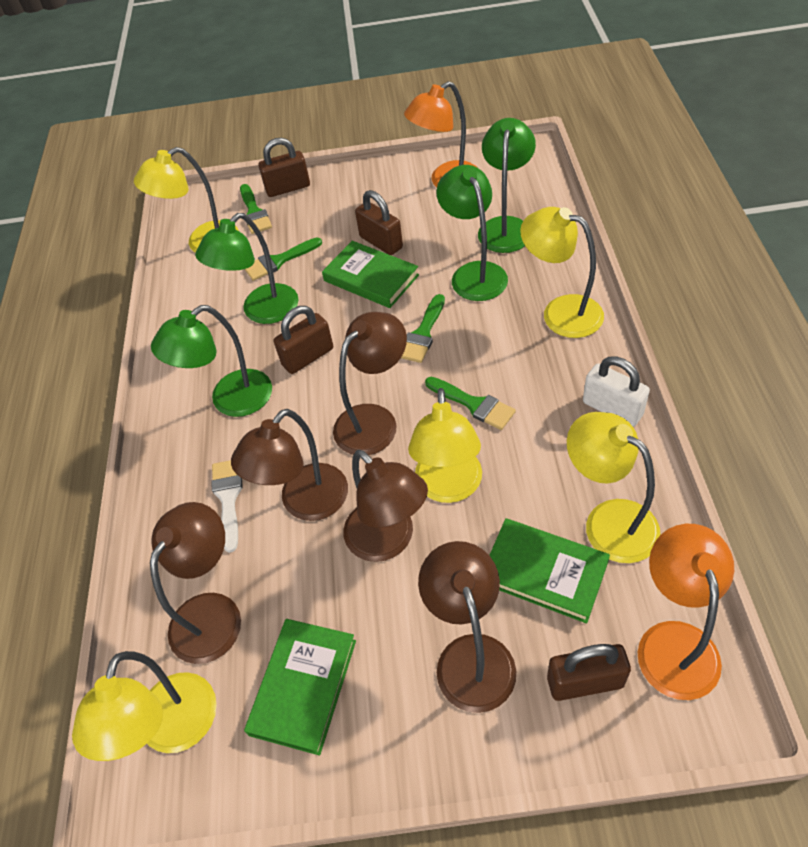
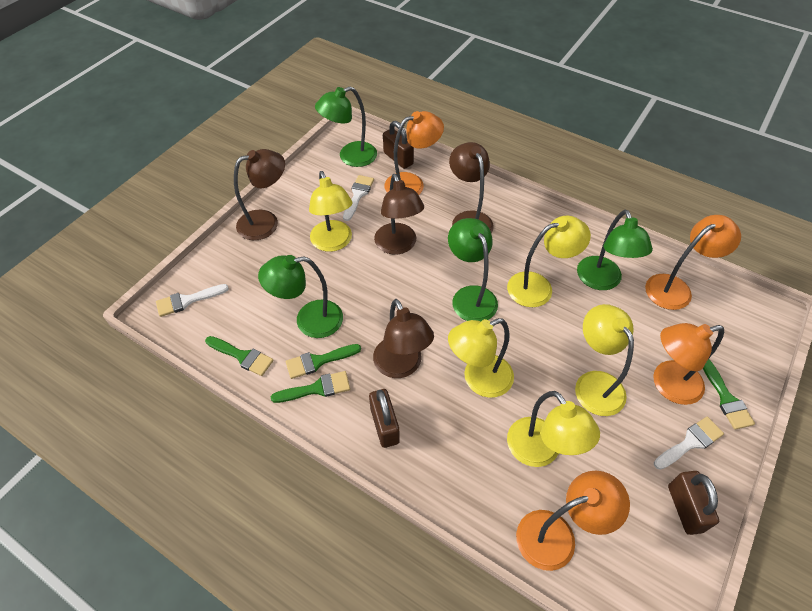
brown lamp: 5 -> 4
brown padlock: 4 -> 3
green book: 3 -> 0
orange lamp: 2 -> 4
white brush: 1 -> 3
white padlock: 1 -> 0

